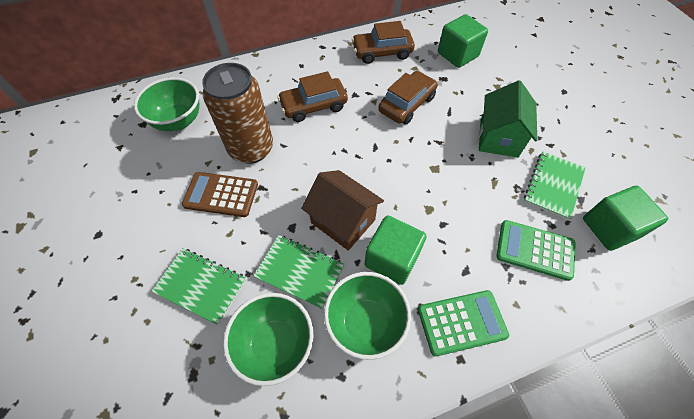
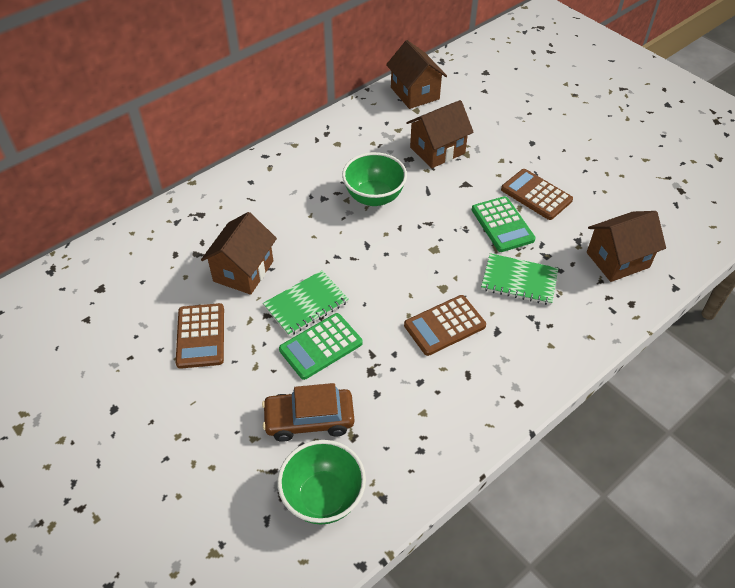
brown calculator: 1 -> 3
brown can: 1 -> 0
brown car: 3 -> 1
brown house: 1 -> 4
green bowl: 3 -> 2
green cube: 3 -> 0
green house: 1 -> 0
green notebook: 3 -> 2

